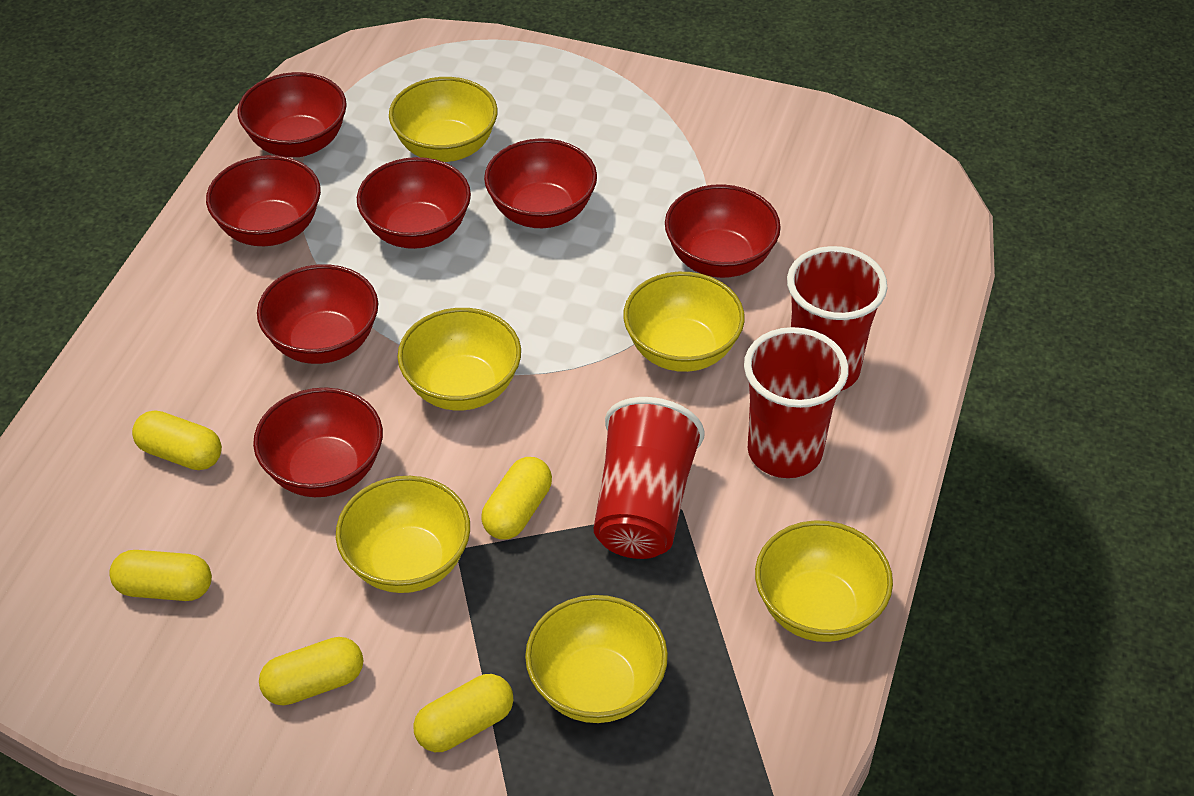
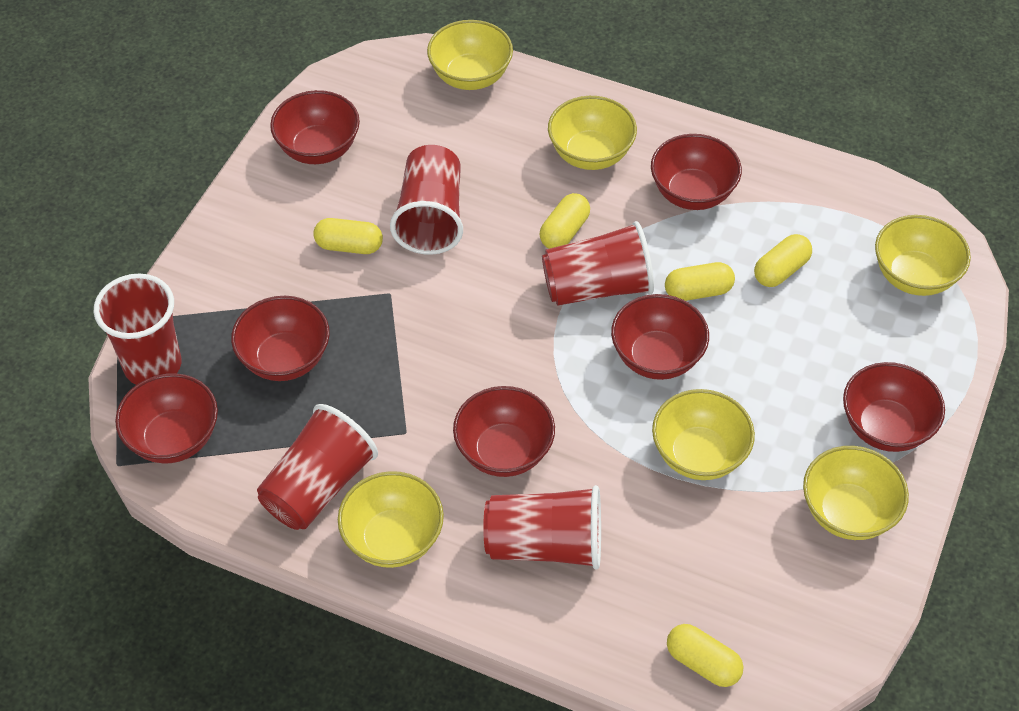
red cup: 3 -> 5

